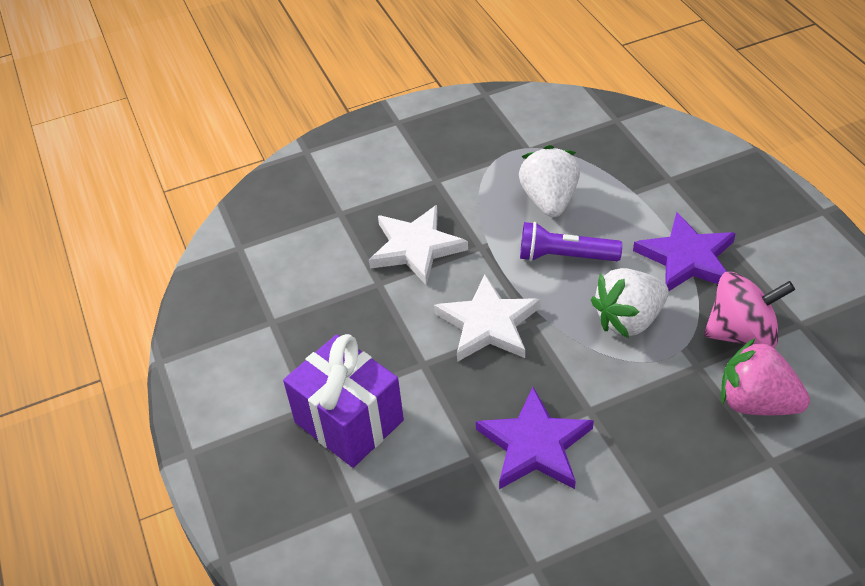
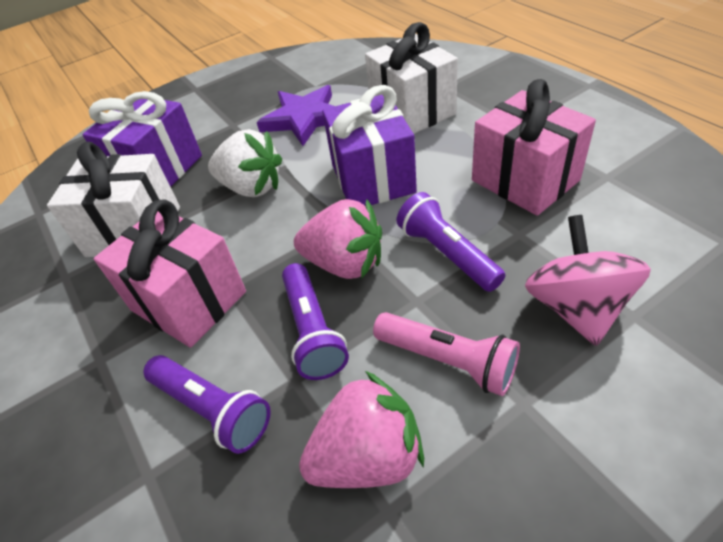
pink flashlight: 0 -> 1
pink gift: 0 -> 2
pink strawberry: 1 -> 2
purple flashlight: 1 -> 3
purple gift: 1 -> 2
purple star: 2 -> 1
white gift: 0 -> 2
white star: 2 -> 0
white strawberry: 2 -> 1

